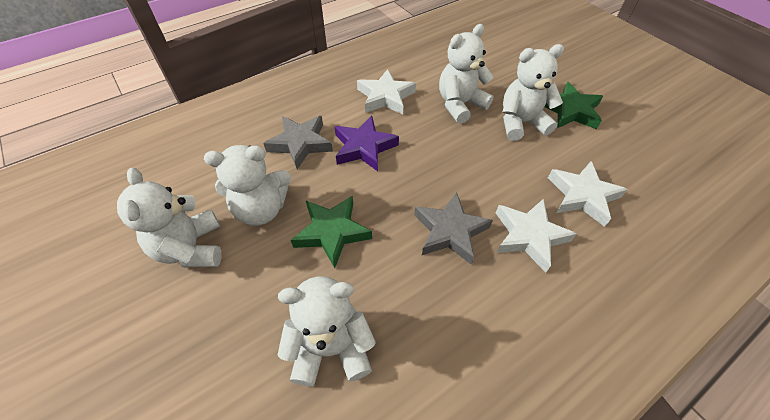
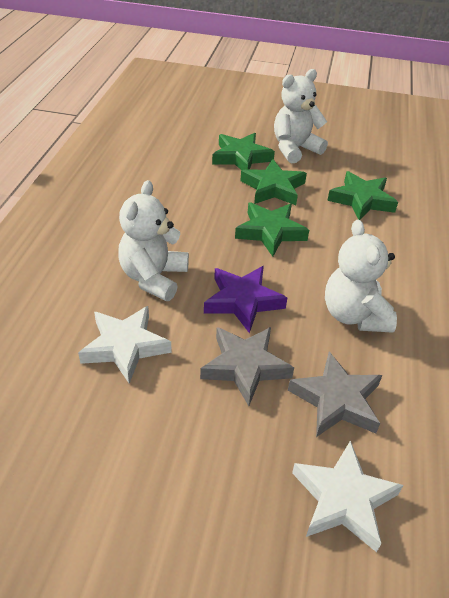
green star: 2 -> 4
white star: 3 -> 2
white teddy bear: 5 -> 3

